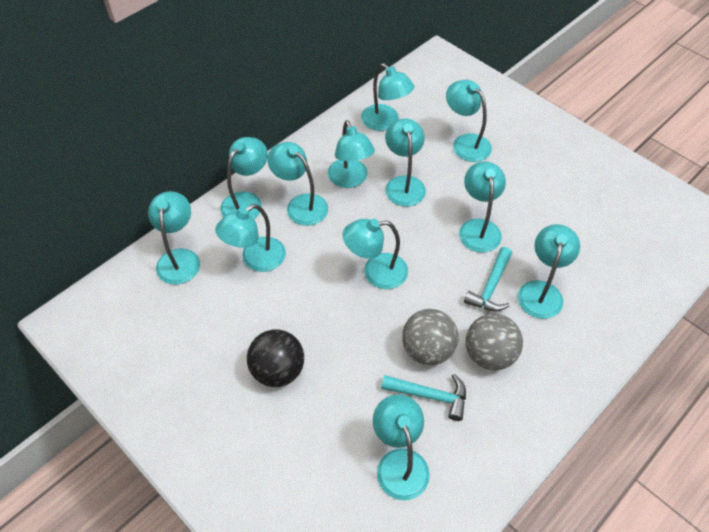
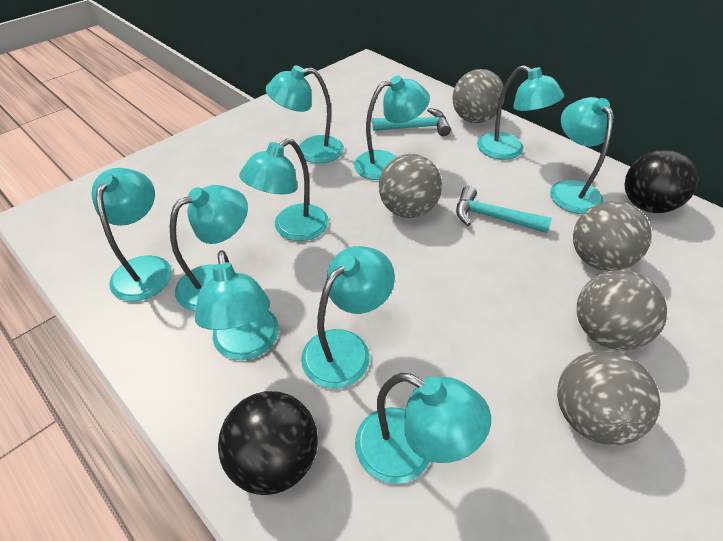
black ball: 1 -> 2
grey ball: 2 -> 5
turquoise lamp: 12 -> 10

